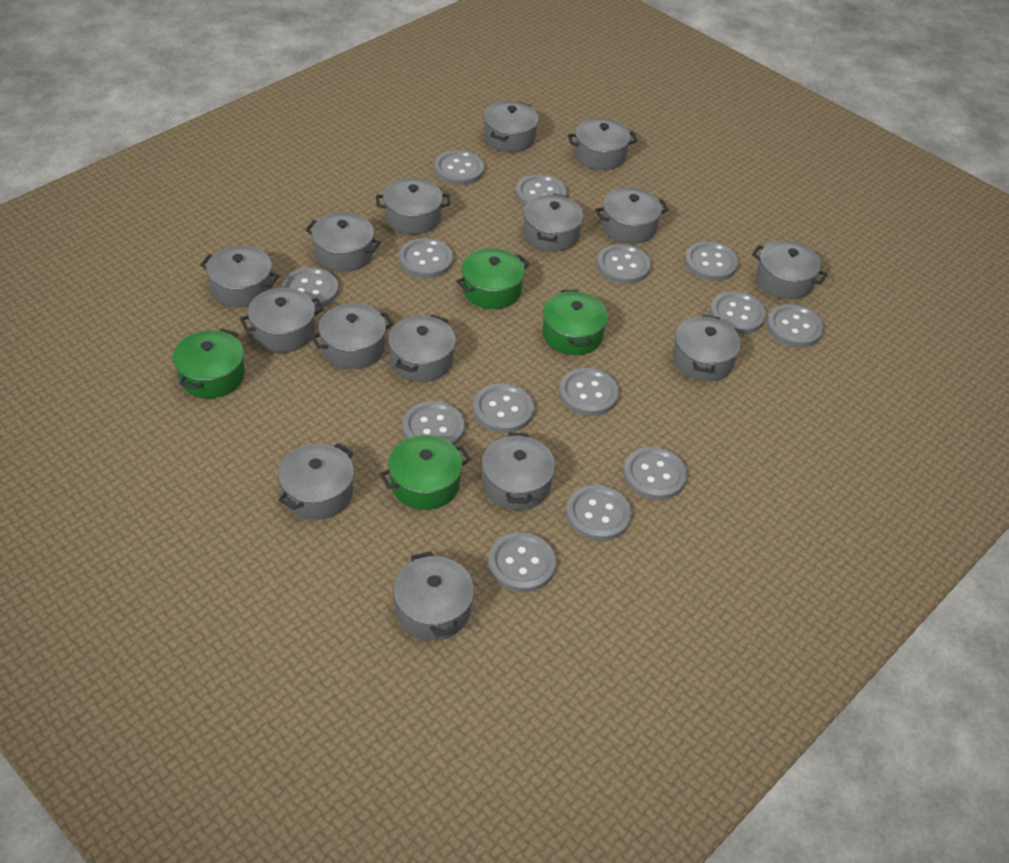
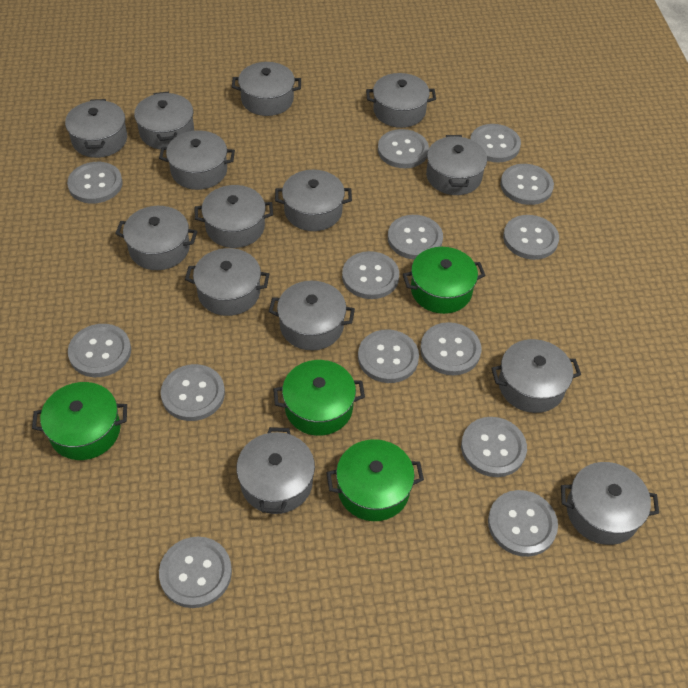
grey pot: 15 -> 14

